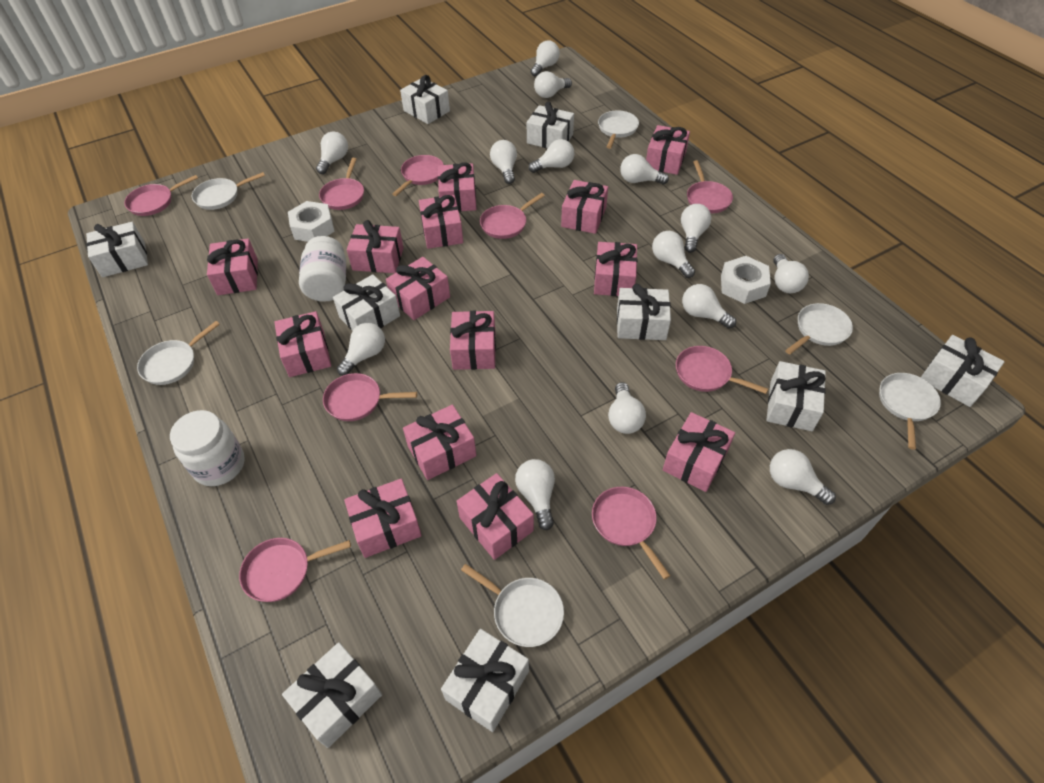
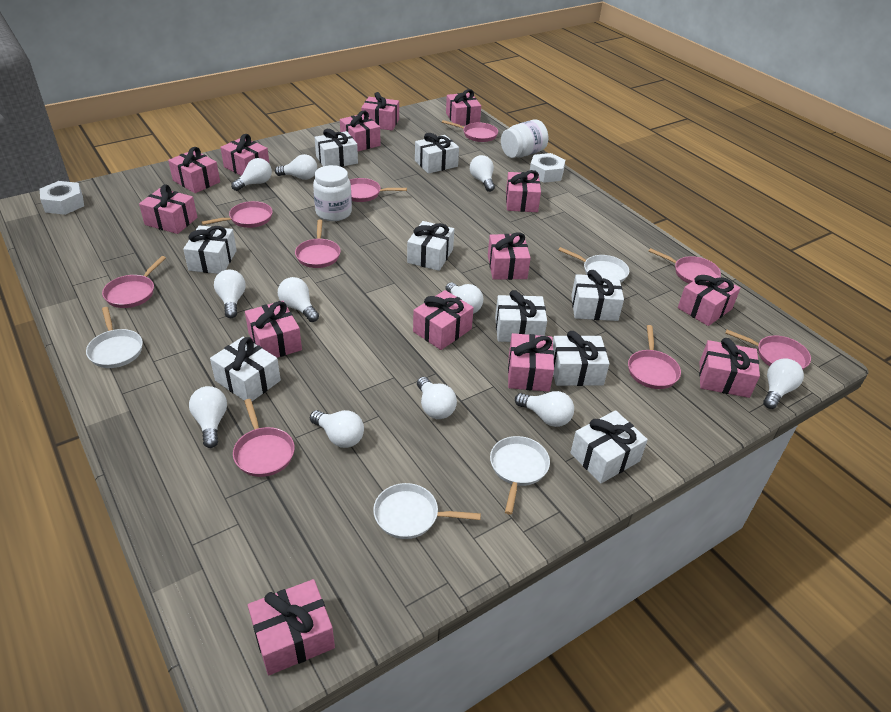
white light bulb: 14 -> 11
white pan: 6 -> 4

